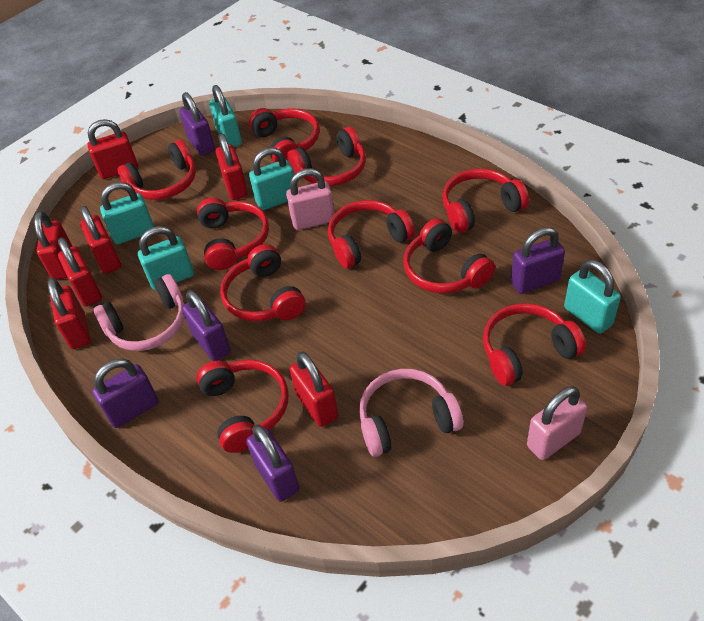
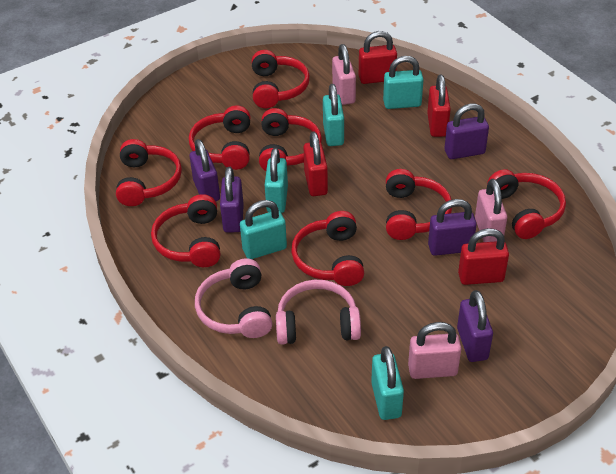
pink padlock: 2 -> 3
red headphones: 10 -> 8
red padlock: 7 -> 4

